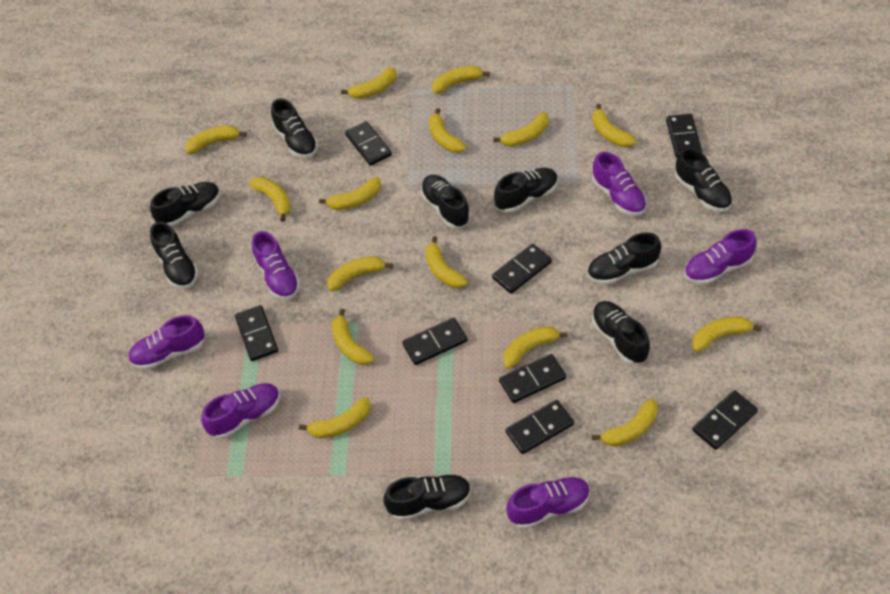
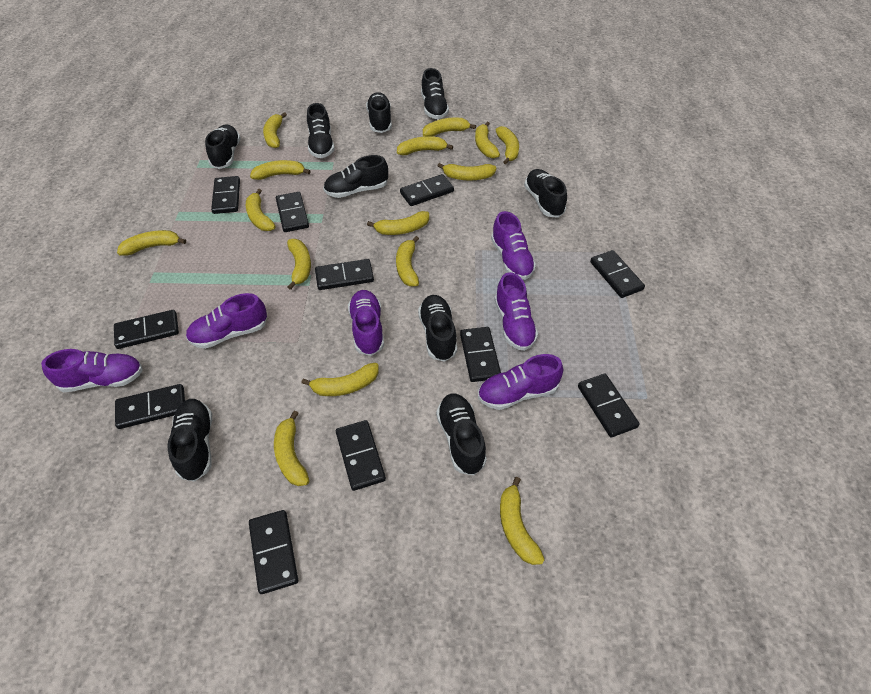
black domino: 8 -> 11

